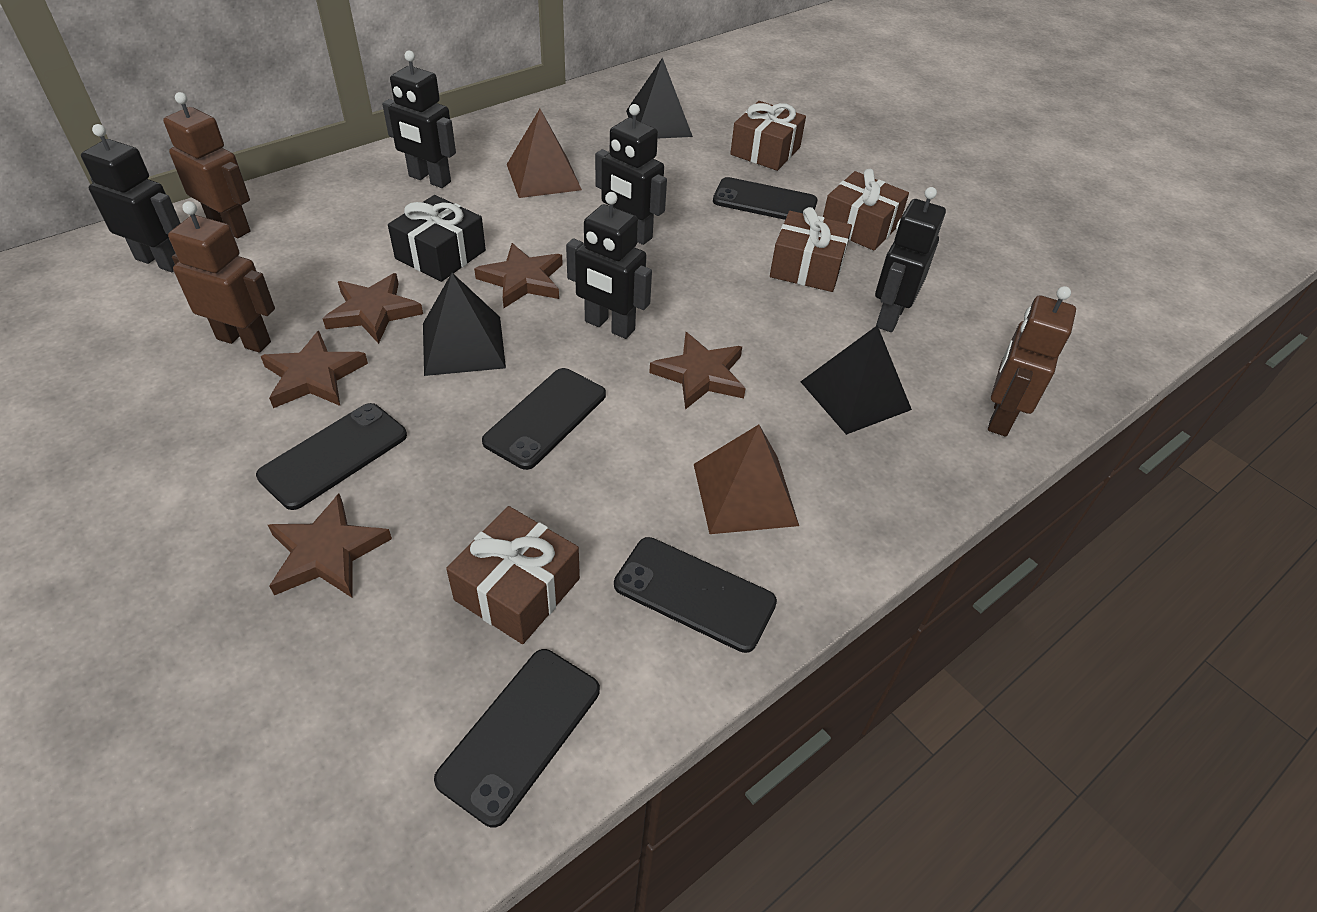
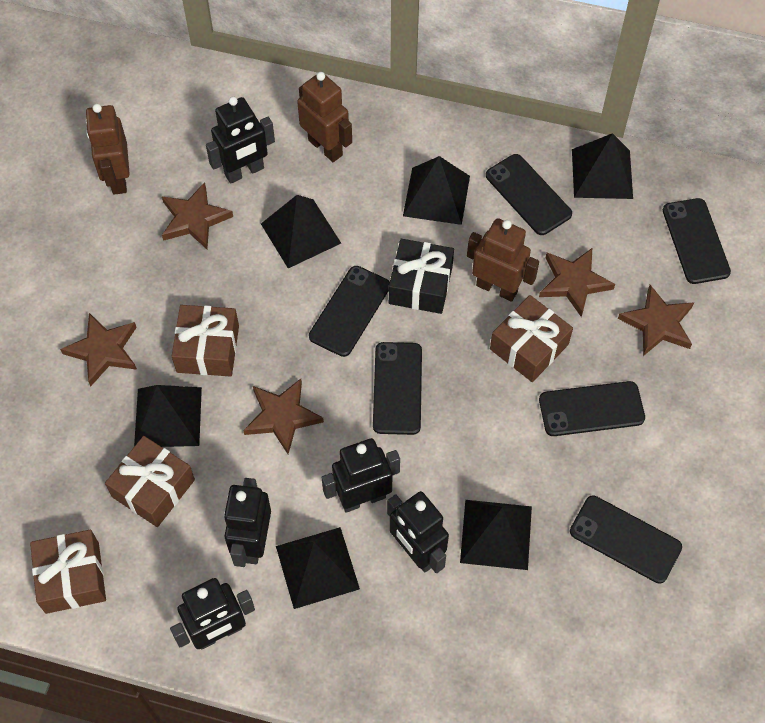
black phone: 5 -> 6
black pyramid: 3 -> 6
brown pyramid: 2 -> 0

